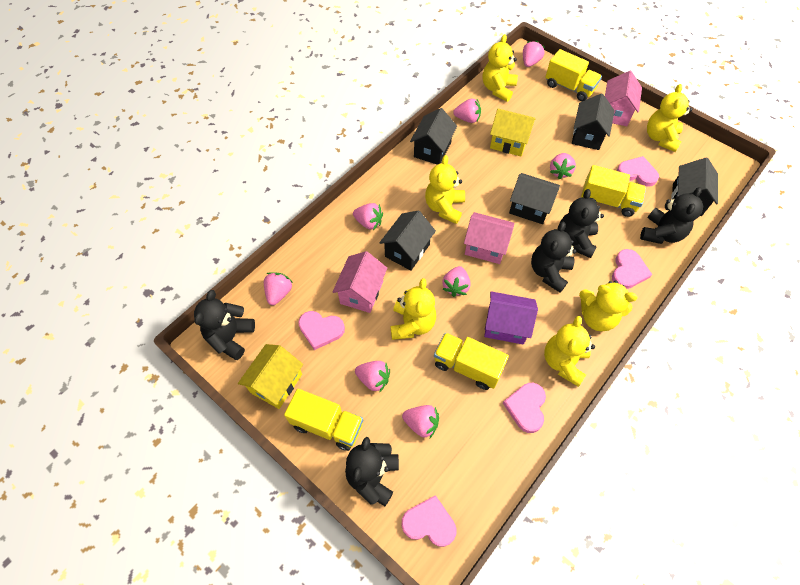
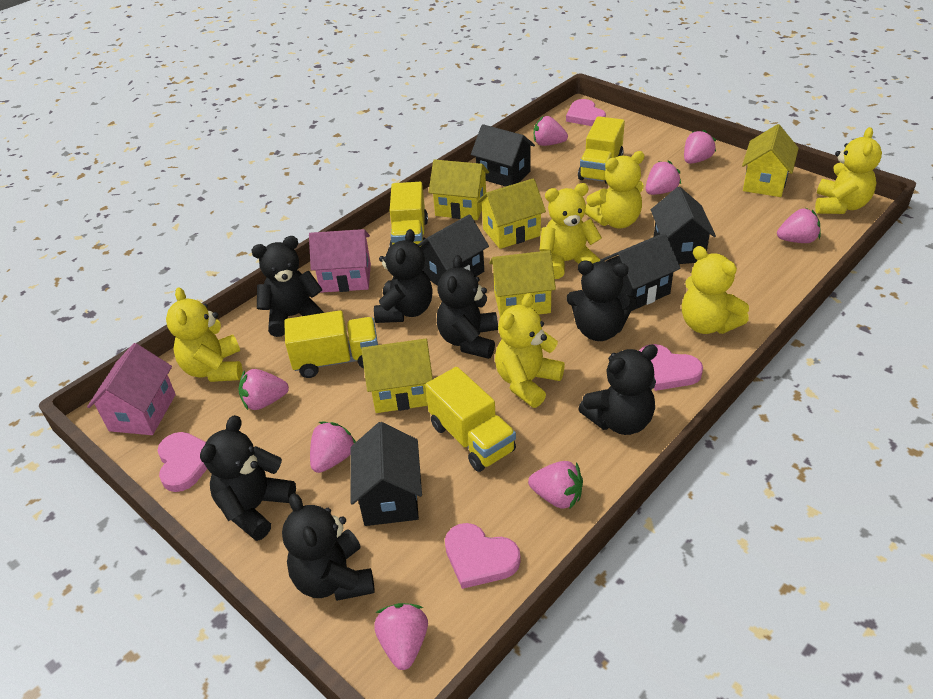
black teddy bear: 5 -> 7
pink heart: 5 -> 4
pink house: 3 -> 2
purple house: 1 -> 0
yellow house: 2 -> 5

